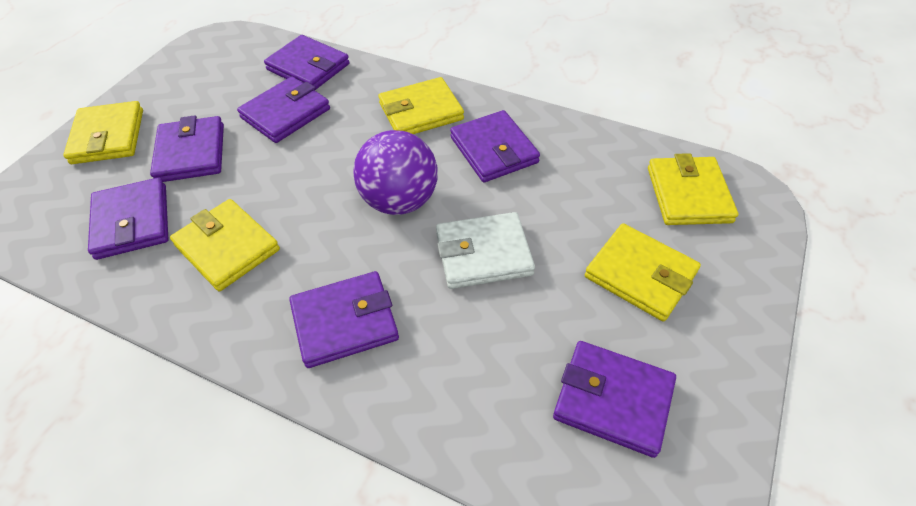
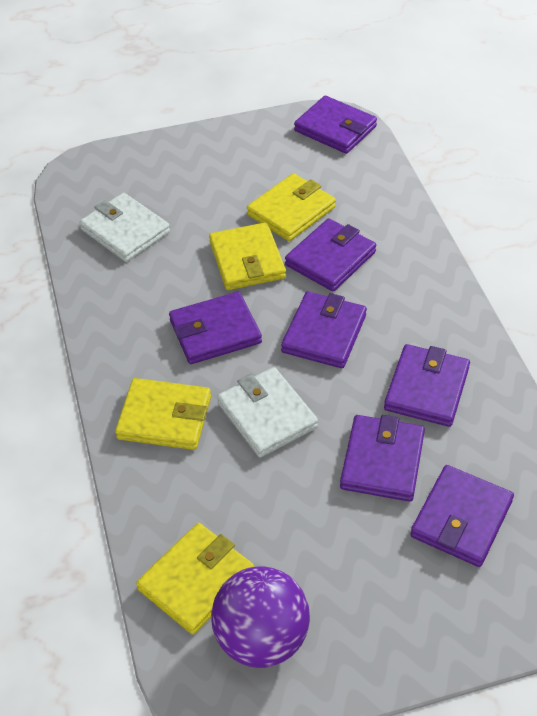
white wallet: 1 -> 2
yellow wallet: 5 -> 4

